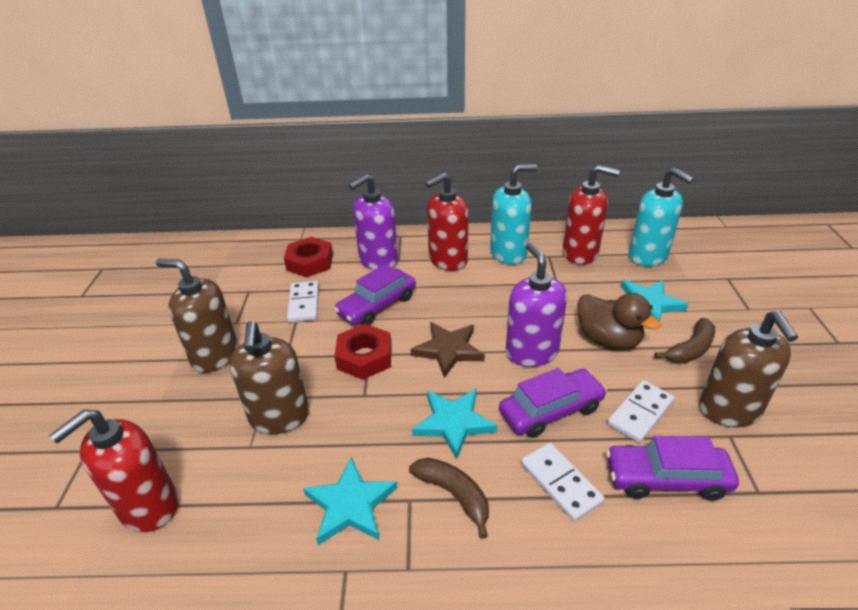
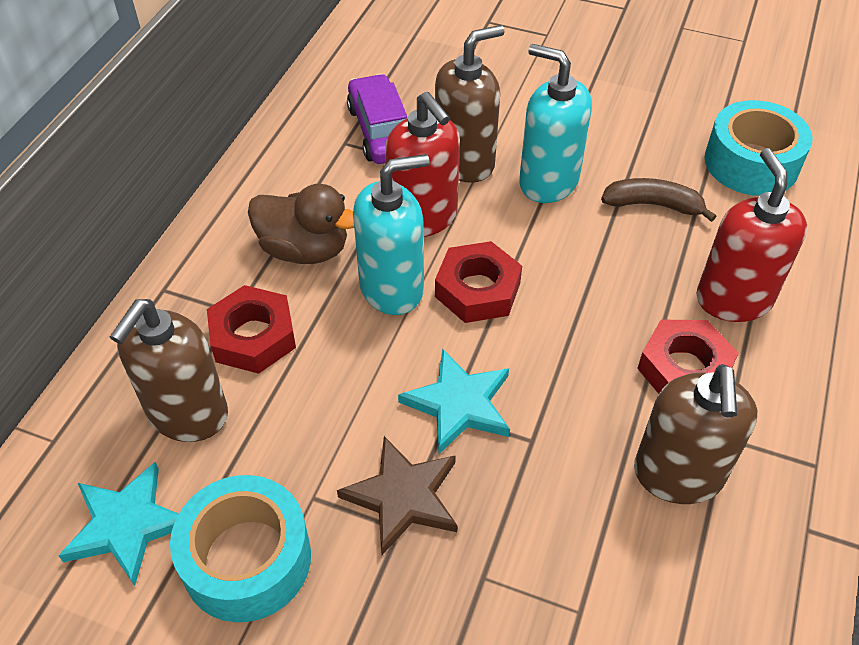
brown banana: 2 -> 1
purple car: 3 -> 1
purple soap dispenser: 2 -> 0
red nut: 2 -> 3
red soap dispenser: 3 -> 2
turquoise star: 3 -> 2
turquoise tape: 0 -> 2
white domino: 3 -> 0

